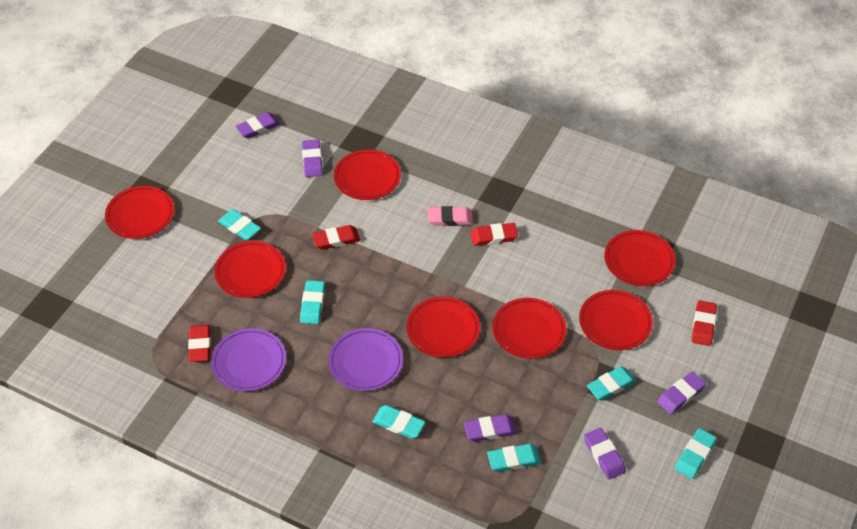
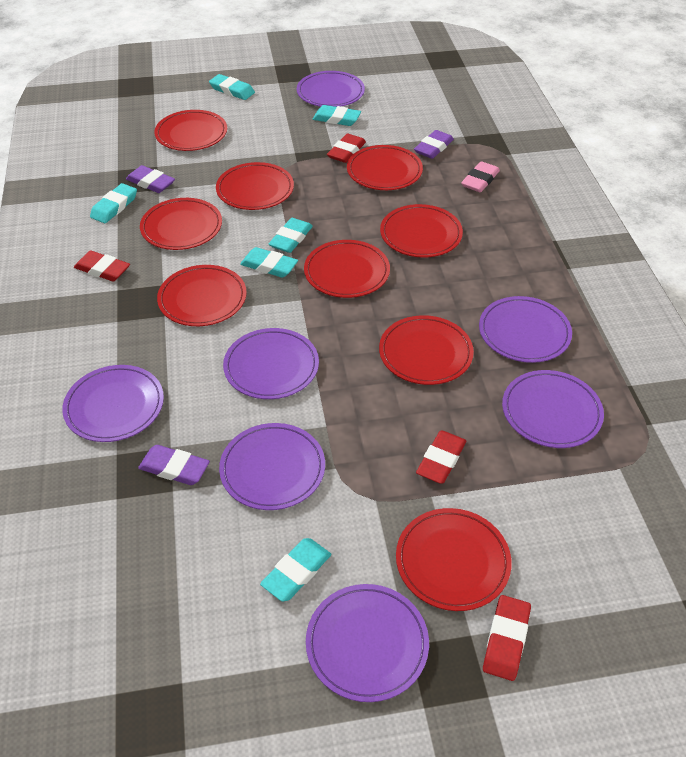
purple eraser: 5 -> 3
purple plate: 2 -> 7
red plate: 7 -> 9

